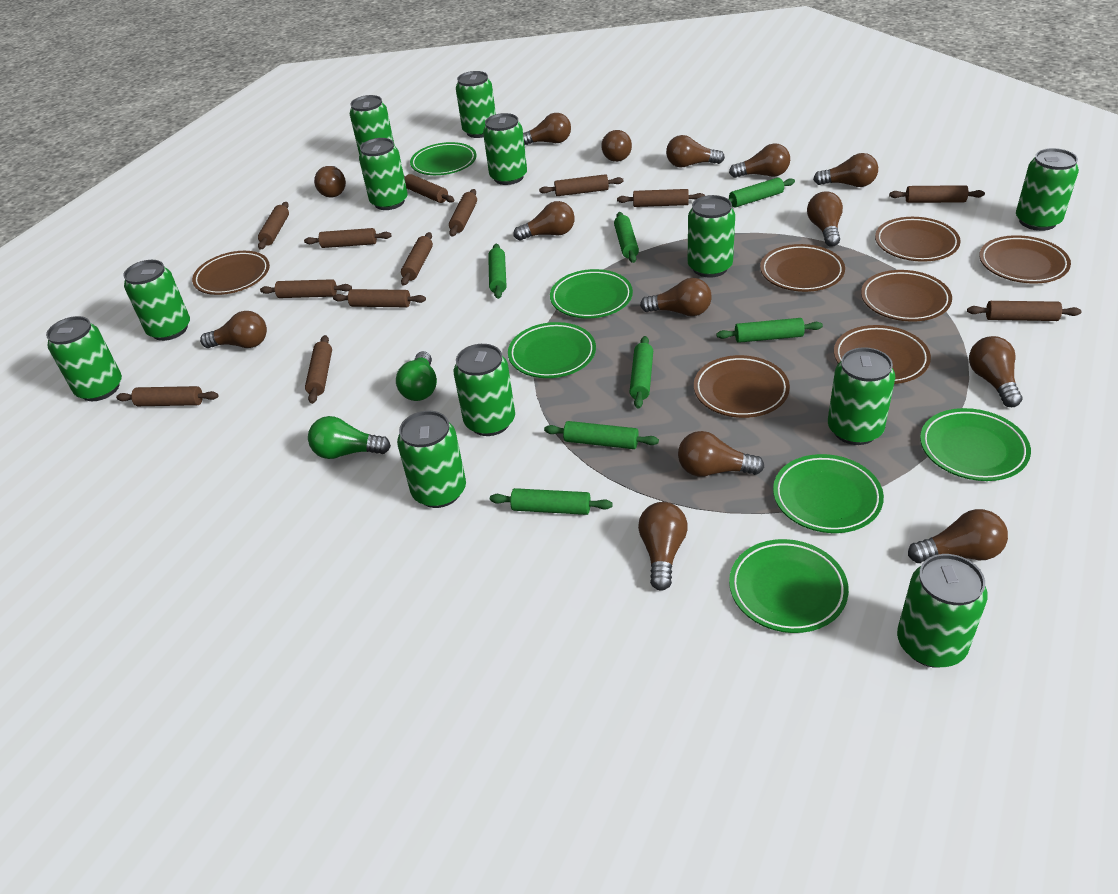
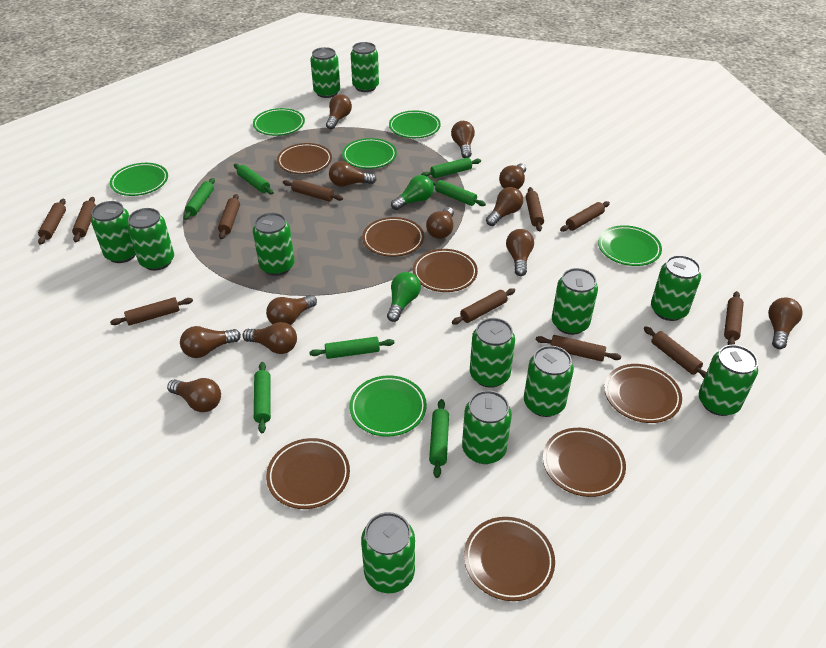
brown light bulb: 14 -> 12
brown rolling pin: 13 -> 11

